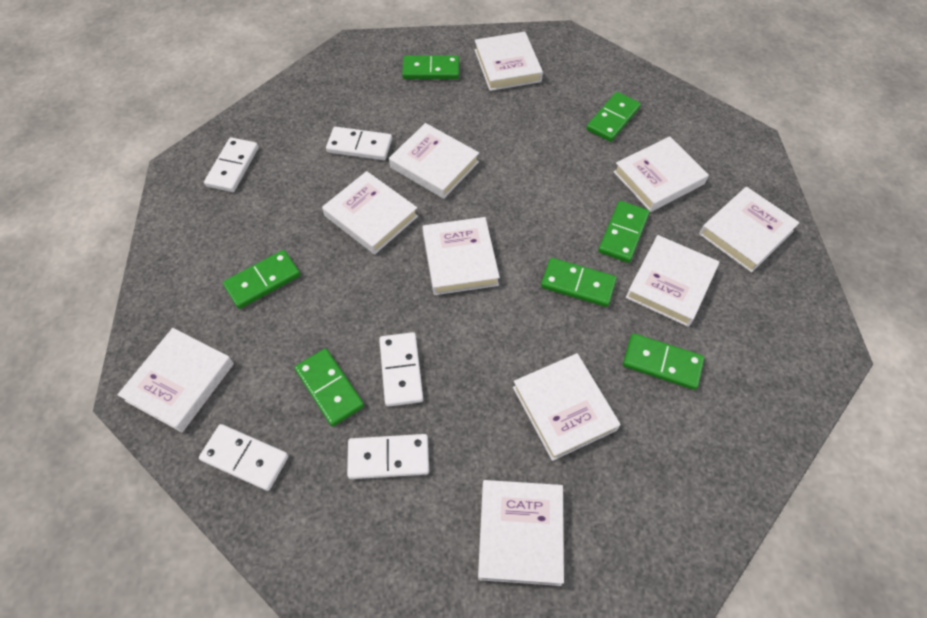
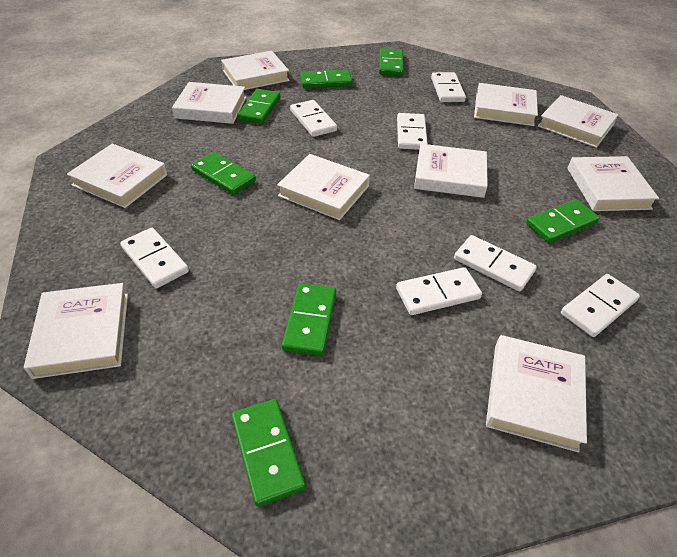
white domino: 5 -> 7

